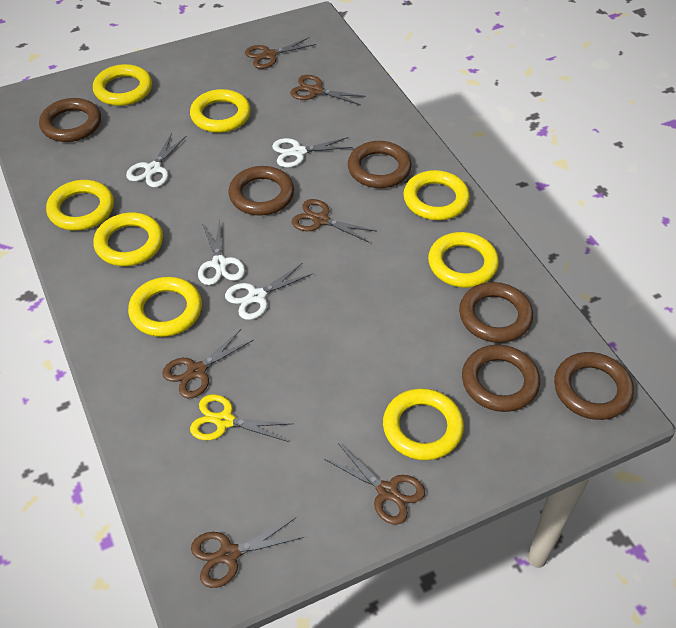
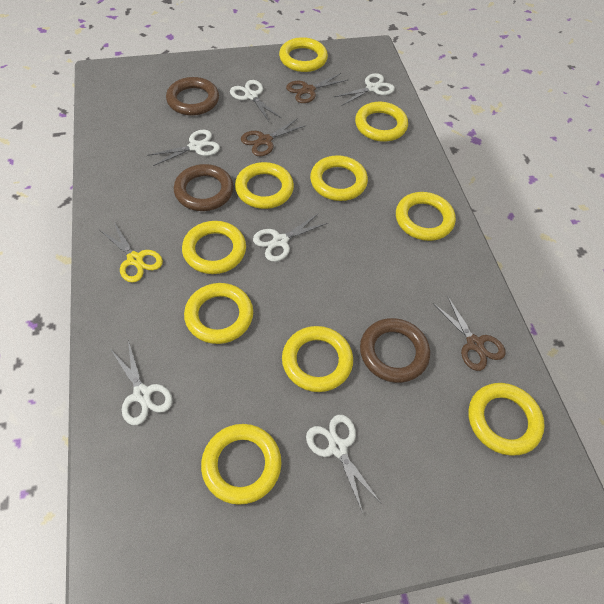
brown ring: 6 -> 3
brown scissors: 6 -> 3
white scissors: 4 -> 6
yellow ring: 8 -> 10

